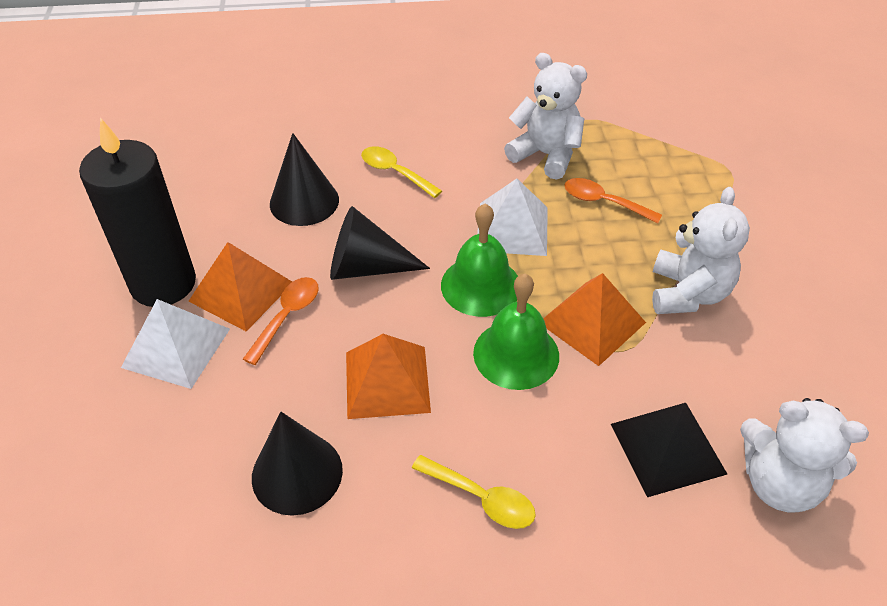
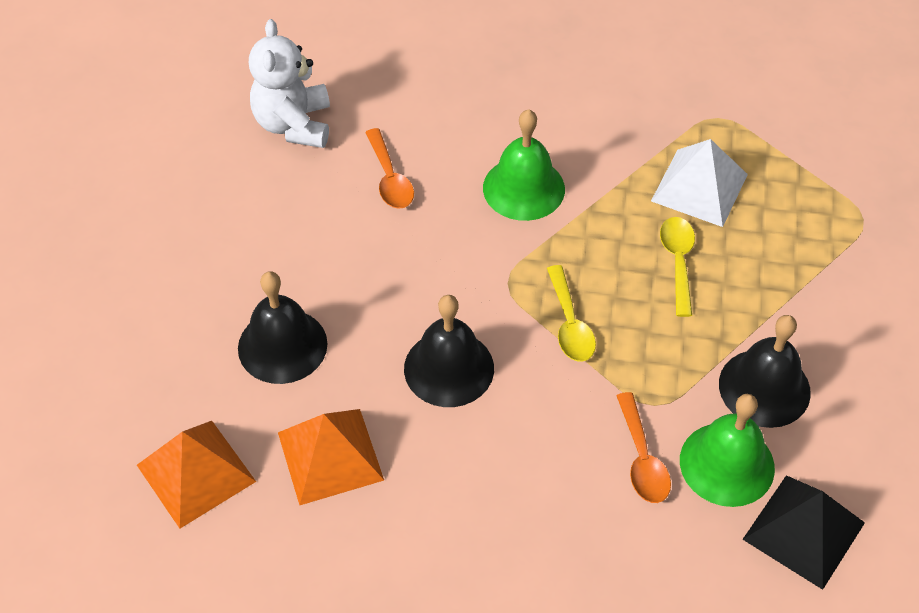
black bell: 0 -> 3
black candle: 1 -> 0
black cone: 3 -> 0
orange pyramid: 3 -> 2
white pyramid: 2 -> 1
white teddy bear: 3 -> 1

